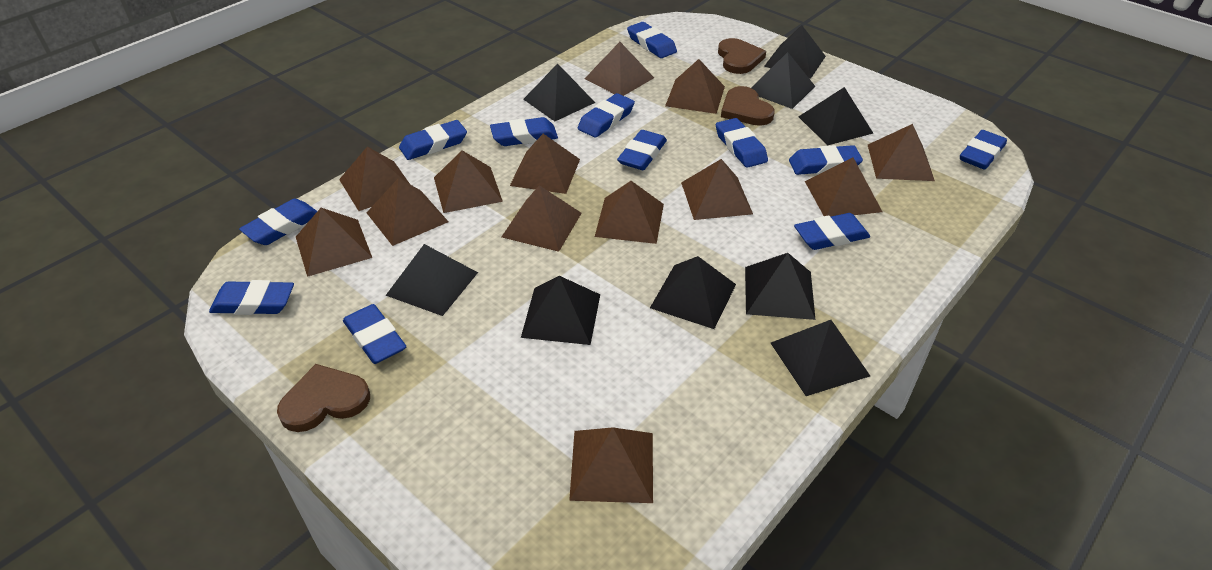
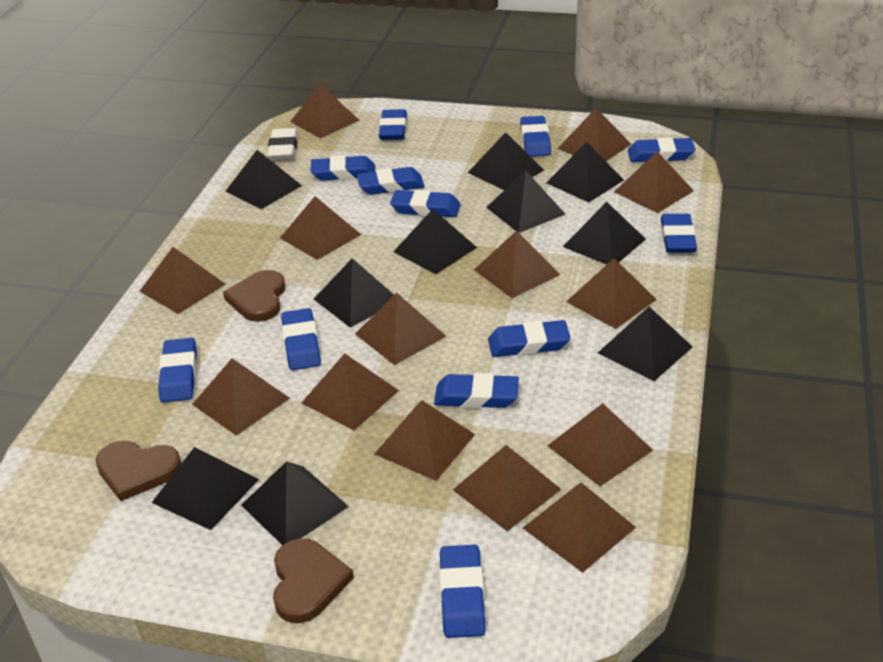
black pyramid: 9 -> 10
brown pyramid: 13 -> 14
white eraser: 0 -> 1

